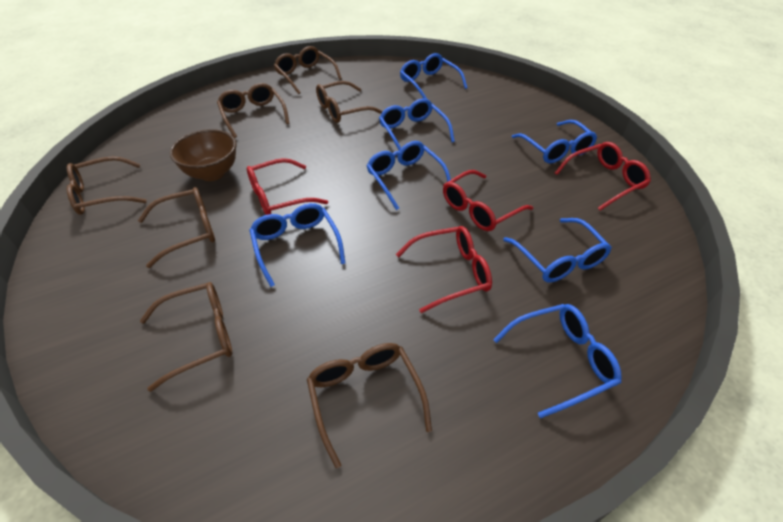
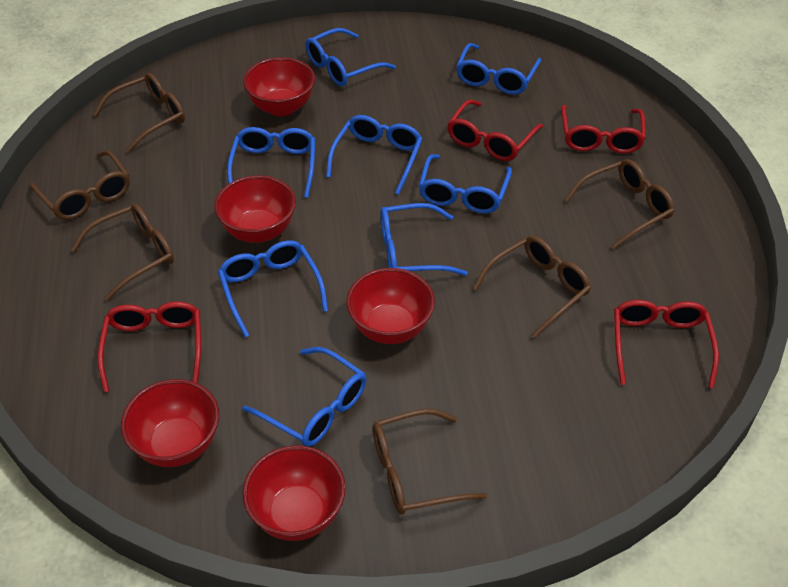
blue glasses: 7 -> 8
brown bowl: 1 -> 0
brown glasses: 7 -> 6
red bowl: 0 -> 5

